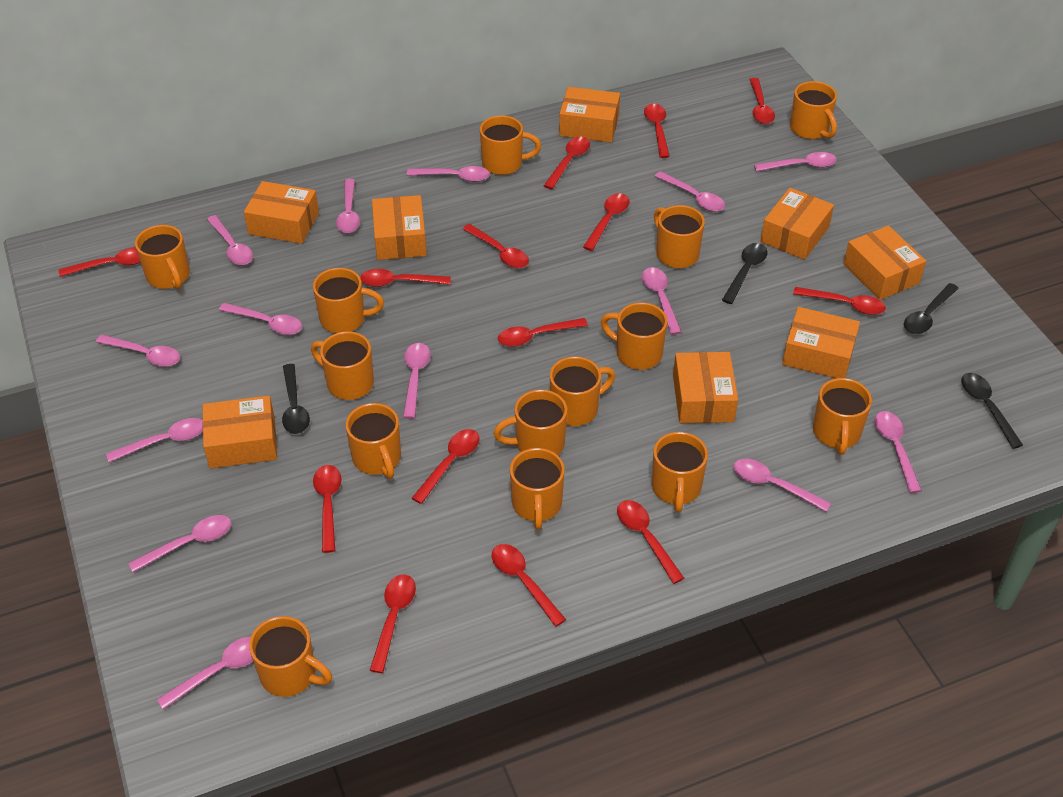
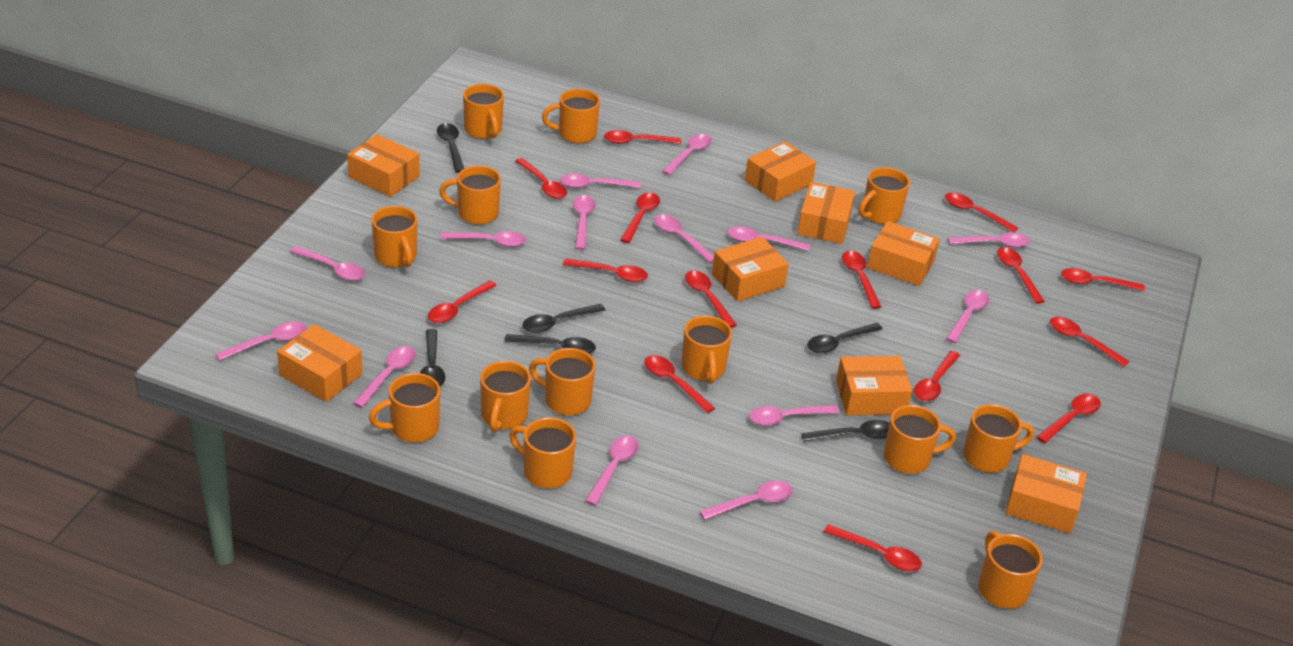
black spoon: 4 -> 6
orange mug: 14 -> 13
red spoon: 14 -> 15

